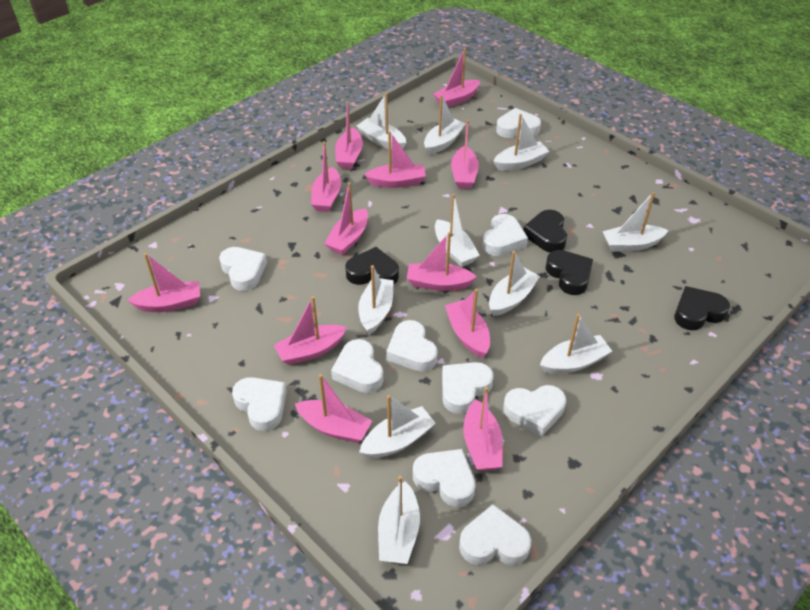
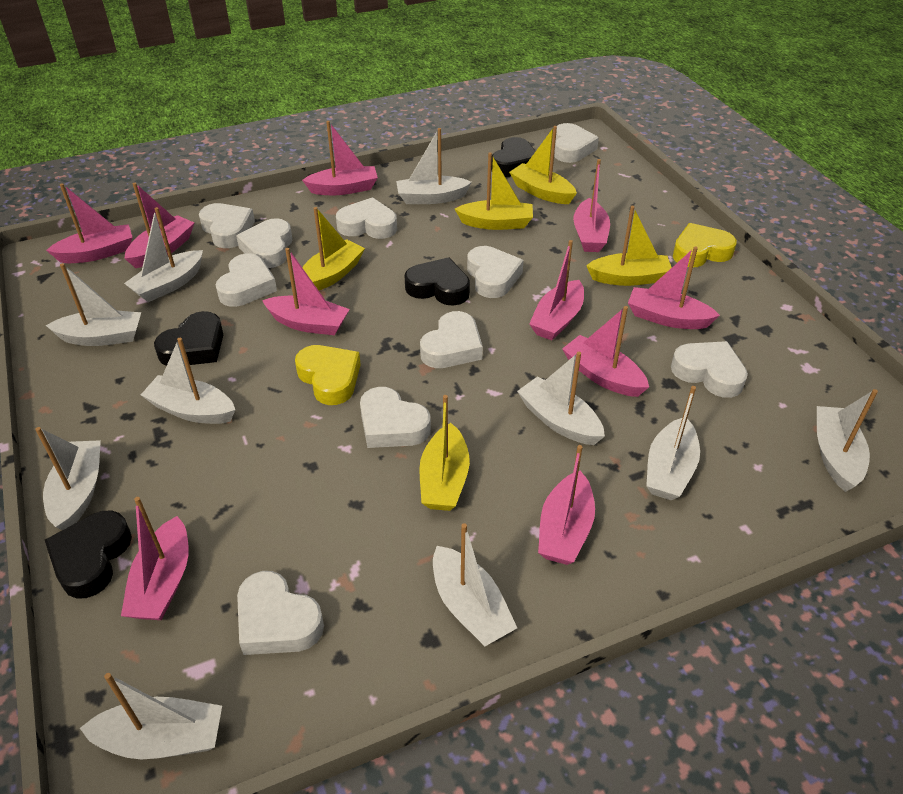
pink boat: 12 -> 10
yellow boat: 0 -> 5
yellow heart: 0 -> 2

